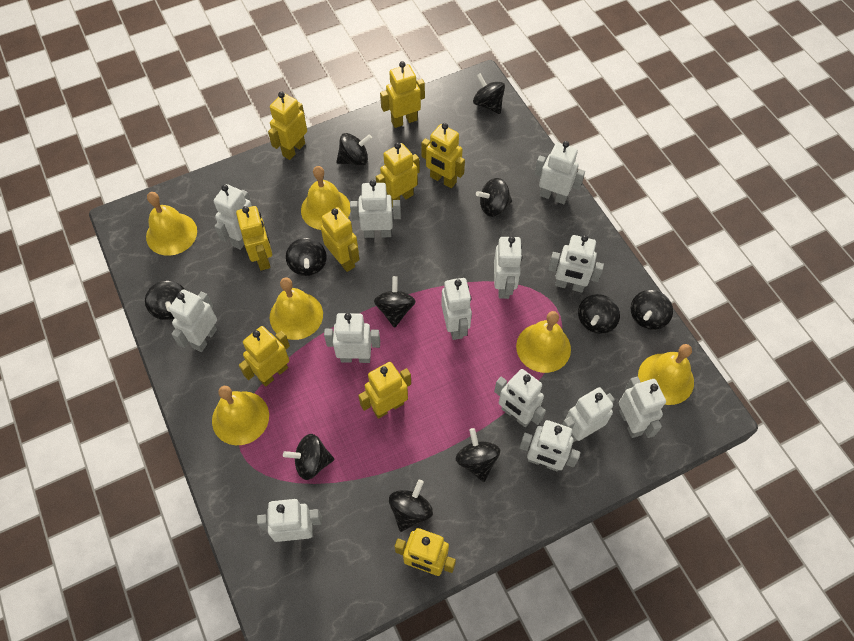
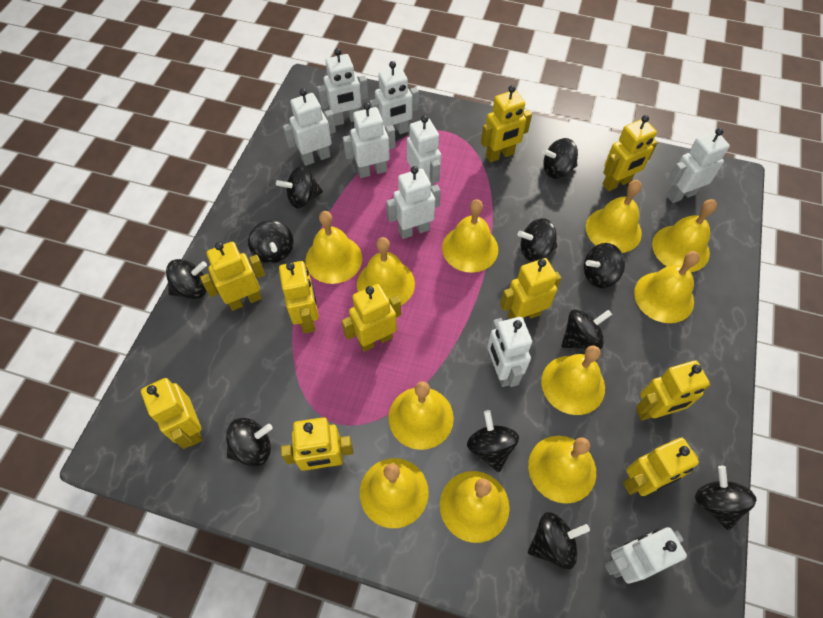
white robot: 13 -> 9
yellow bell: 6 -> 11
yellow robot: 9 -> 10

